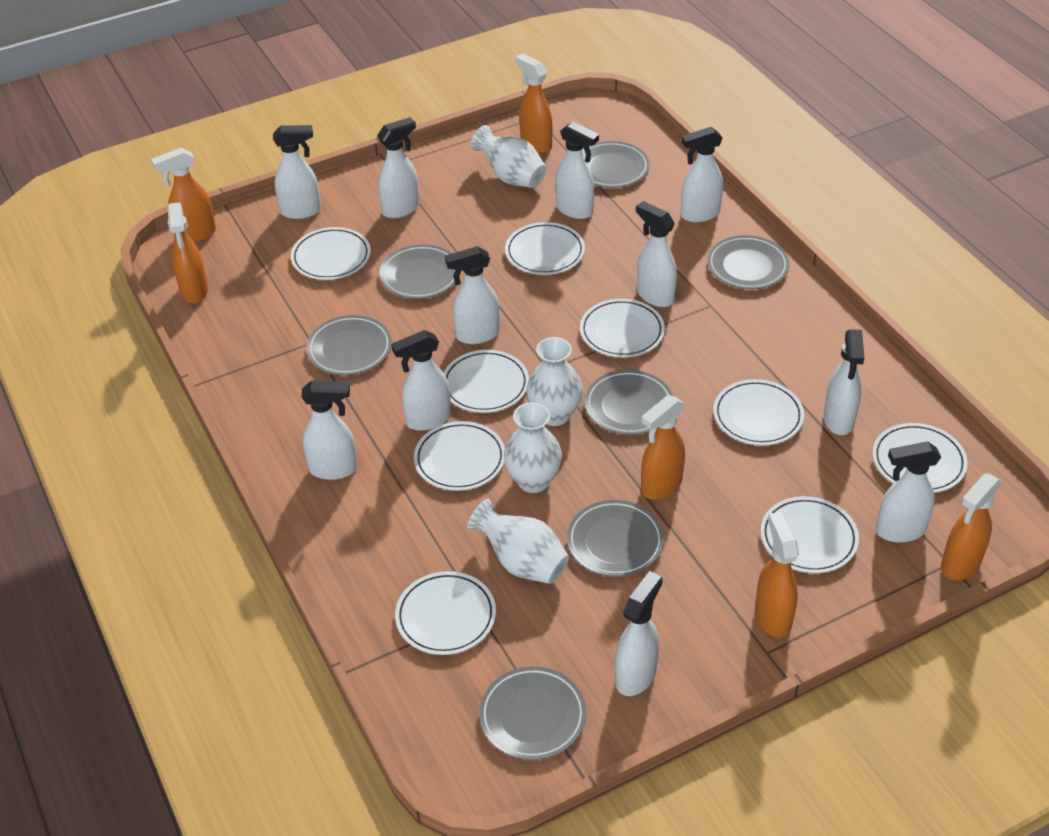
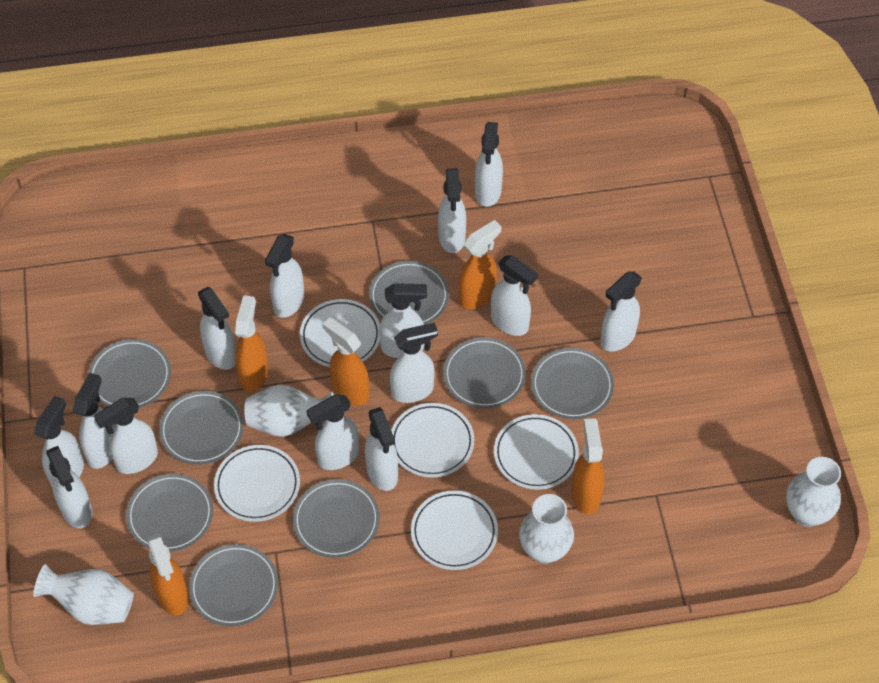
grey plate: 7 -> 8
orange spray bottle: 6 -> 5
white plate: 9 -> 5
white spray bottle: 11 -> 14

